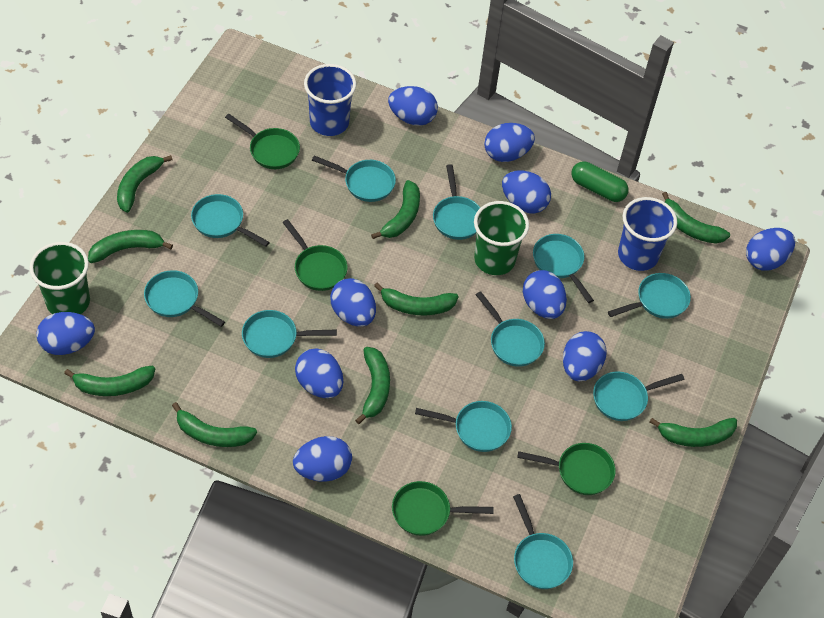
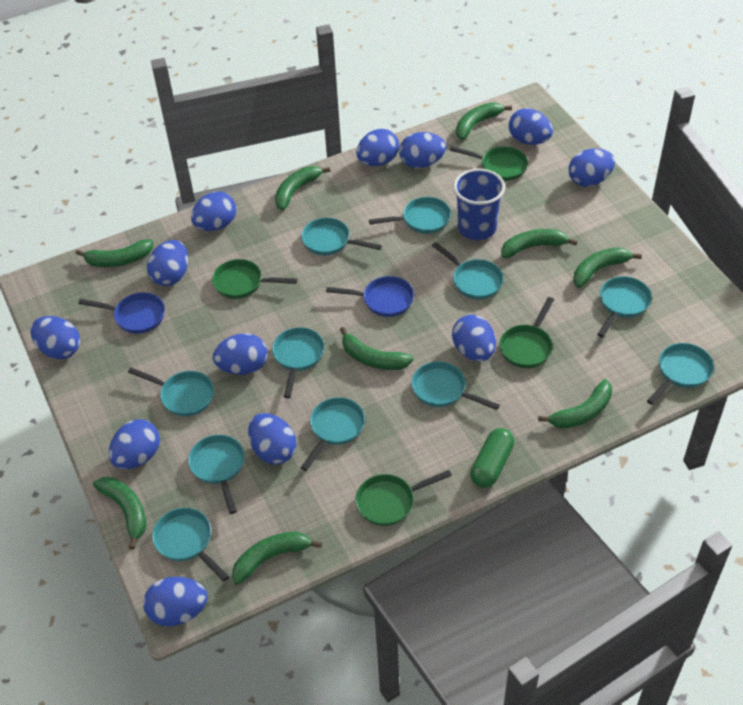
blue cup: 2 -> 1
blue egg: 10 -> 12
blue pan: 0 -> 2
green cup: 2 -> 0

